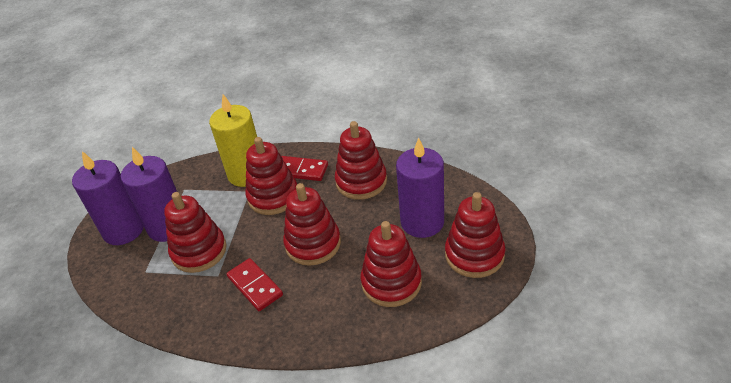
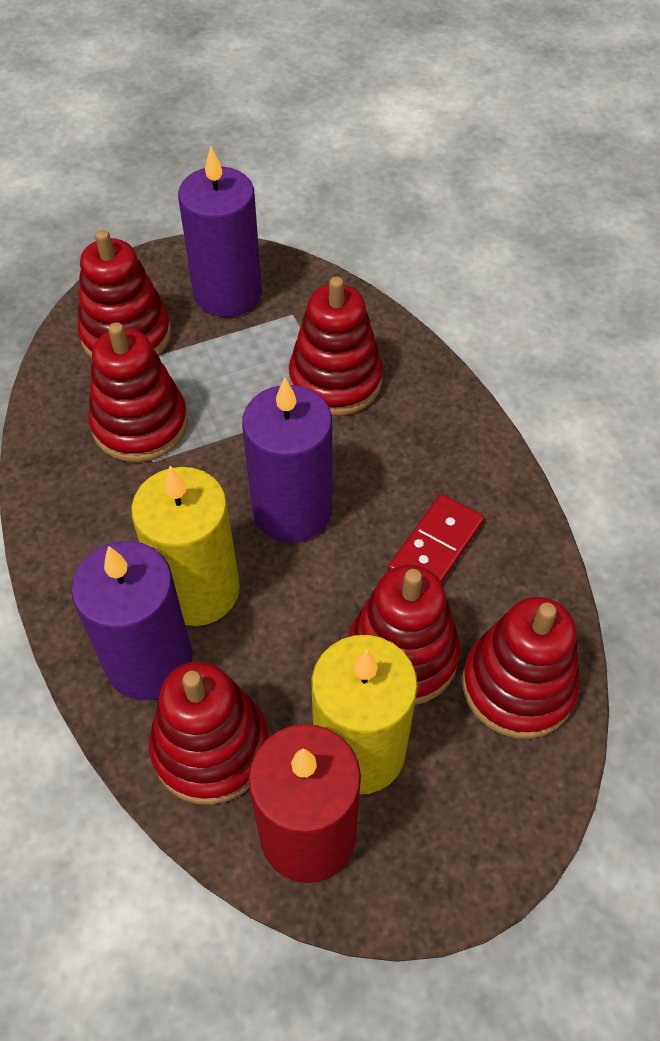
red candle: 0 -> 1
red domino: 2 -> 1
yellow candle: 1 -> 2

